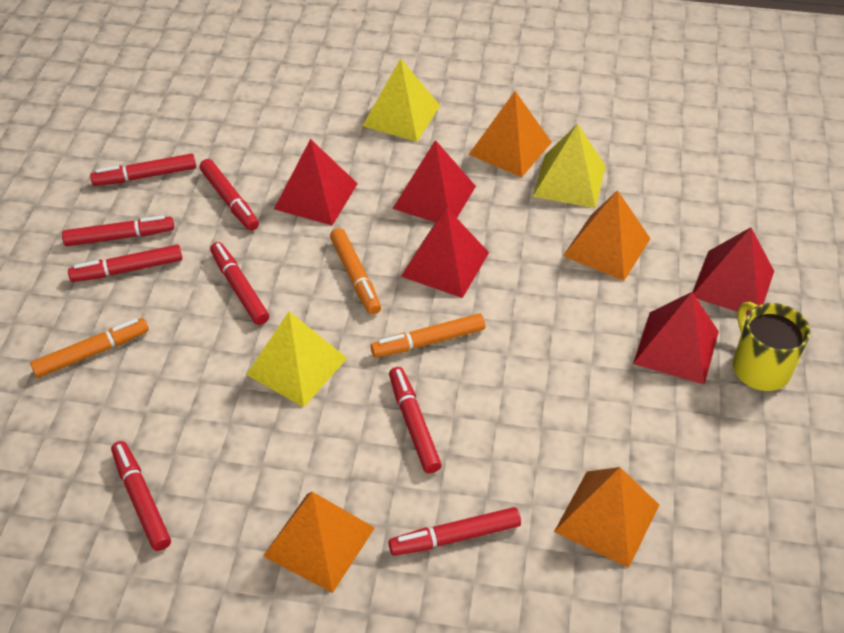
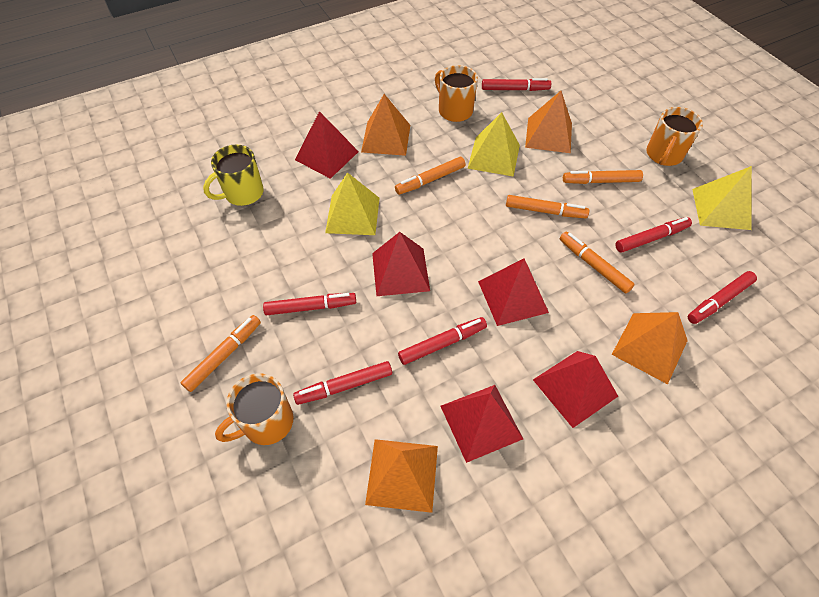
orange marker: 3 -> 5
orange mug: 0 -> 3
red marker: 8 -> 6

